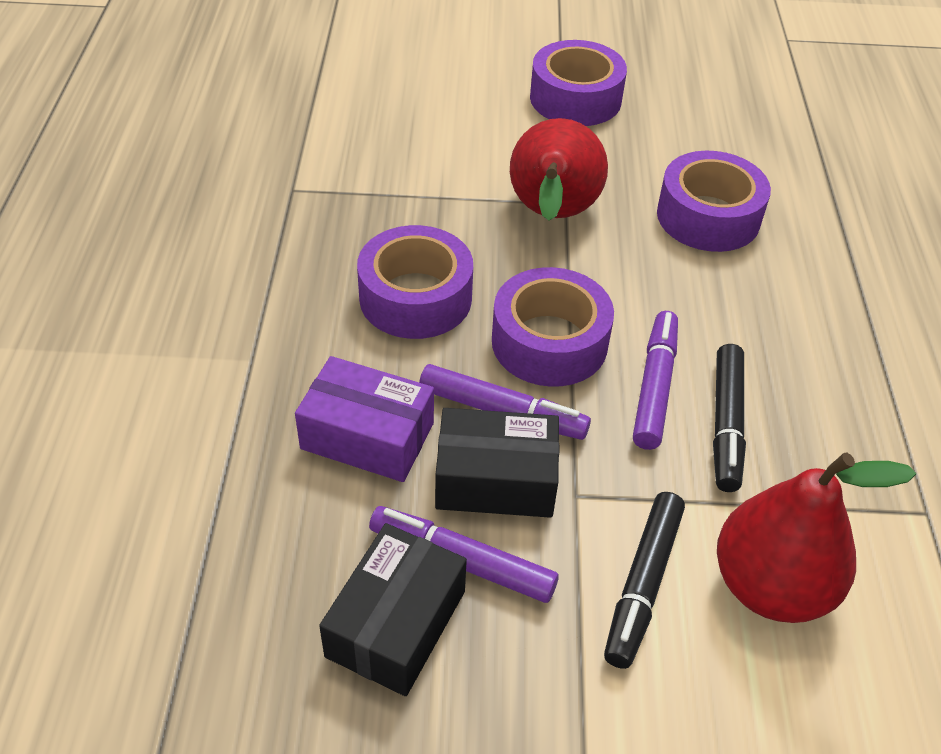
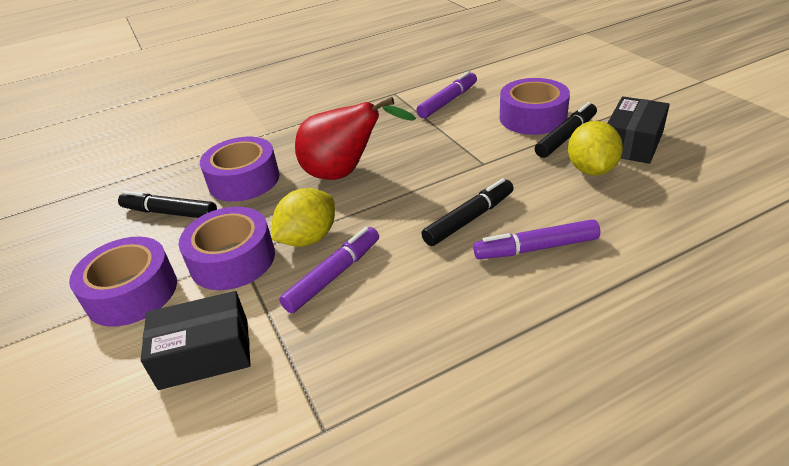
black marker: 2 -> 3
purple box: 1 -> 0
red pear: 2 -> 1
yellow lemon: 0 -> 2

